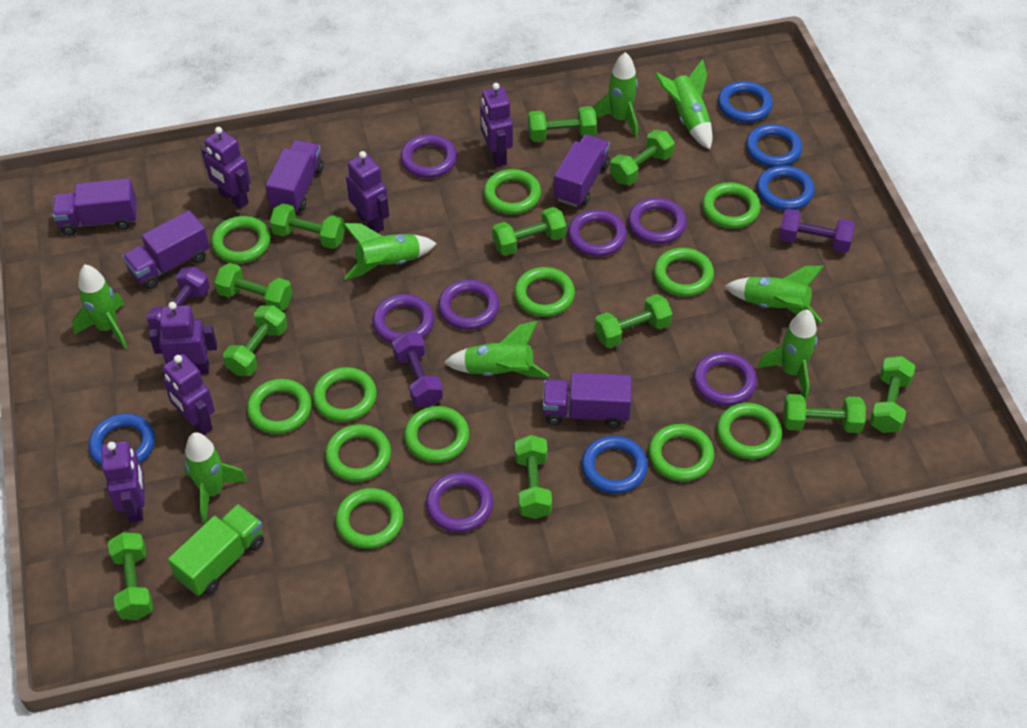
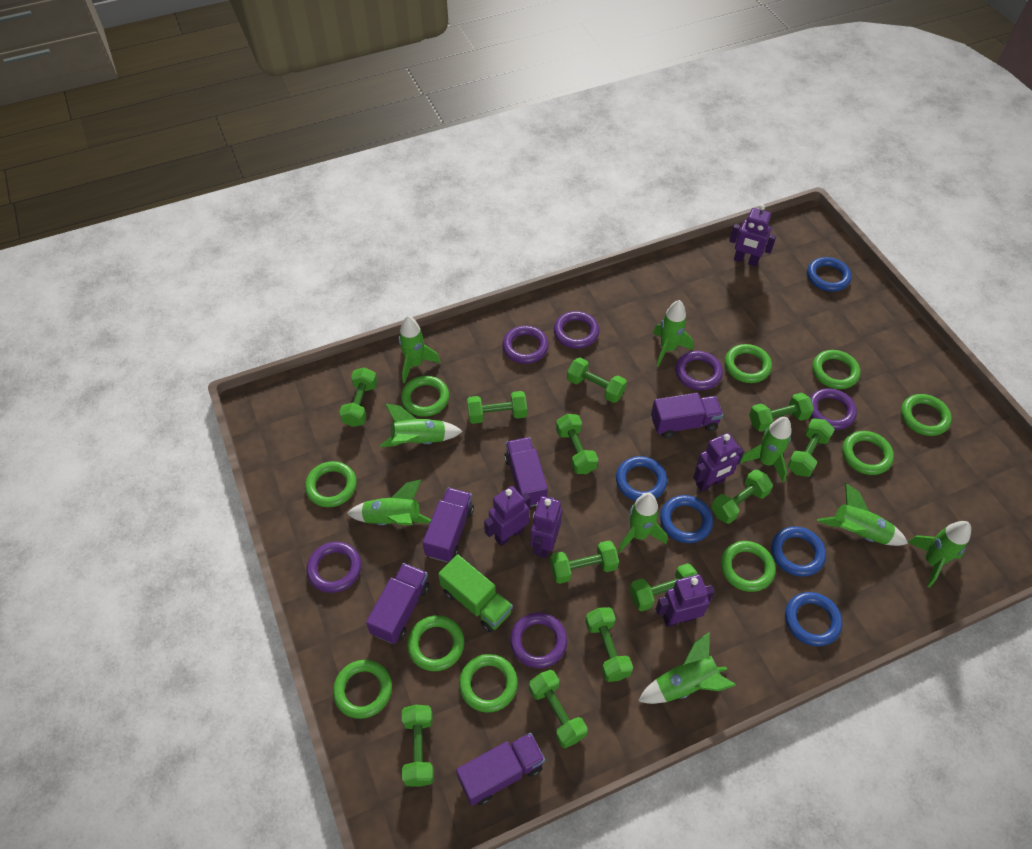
green dumbbell: 11 -> 12
green ring: 12 -> 10
green rocket: 8 -> 9
purple dumbbell: 3 -> 0
purple ring: 7 -> 6
purple robot: 6 -> 5

